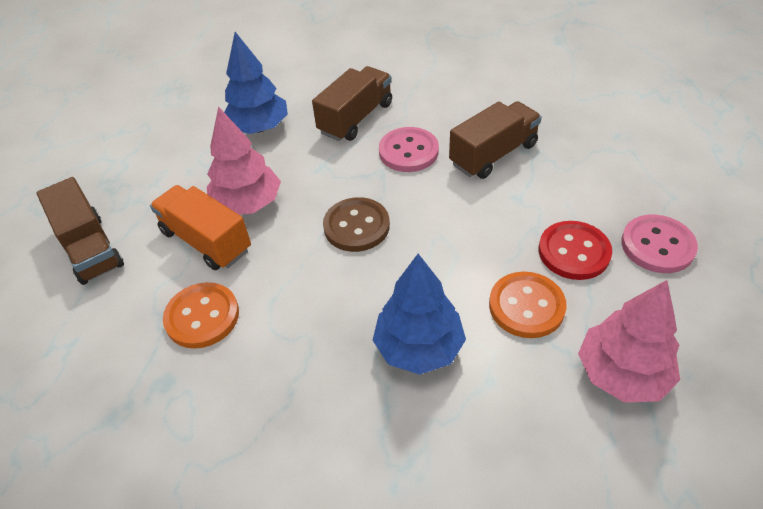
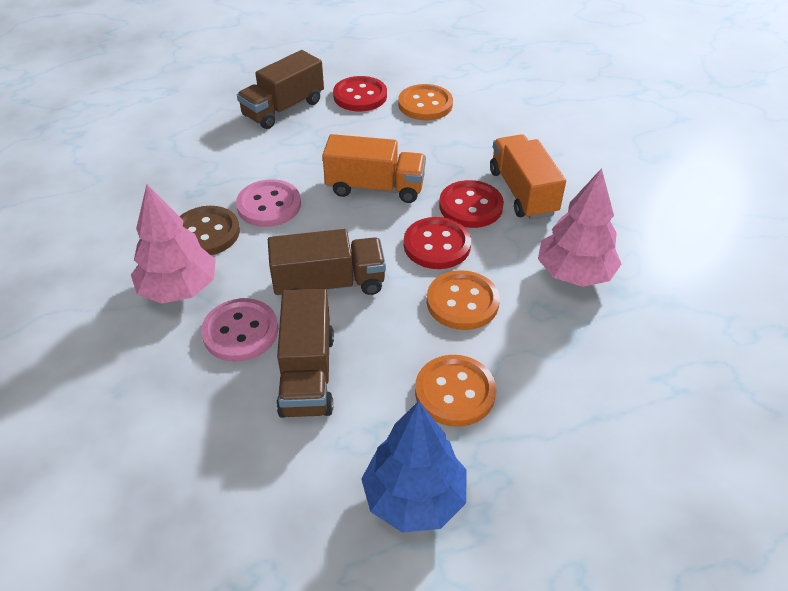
blue tree: 2 -> 1
orange button: 2 -> 3
orange truck: 1 -> 2
red button: 1 -> 3

